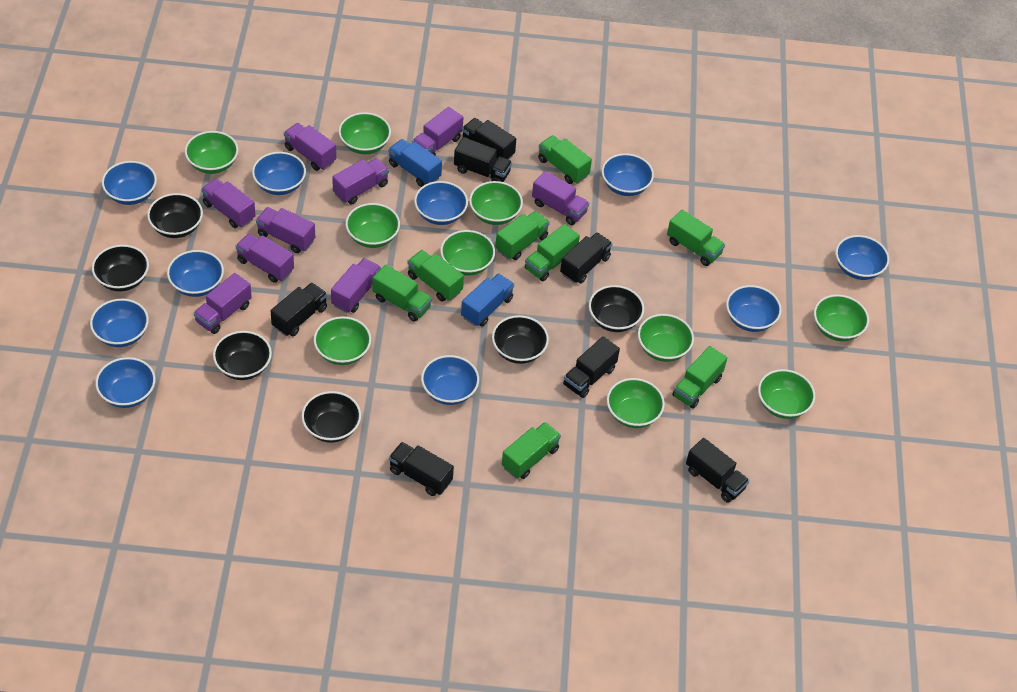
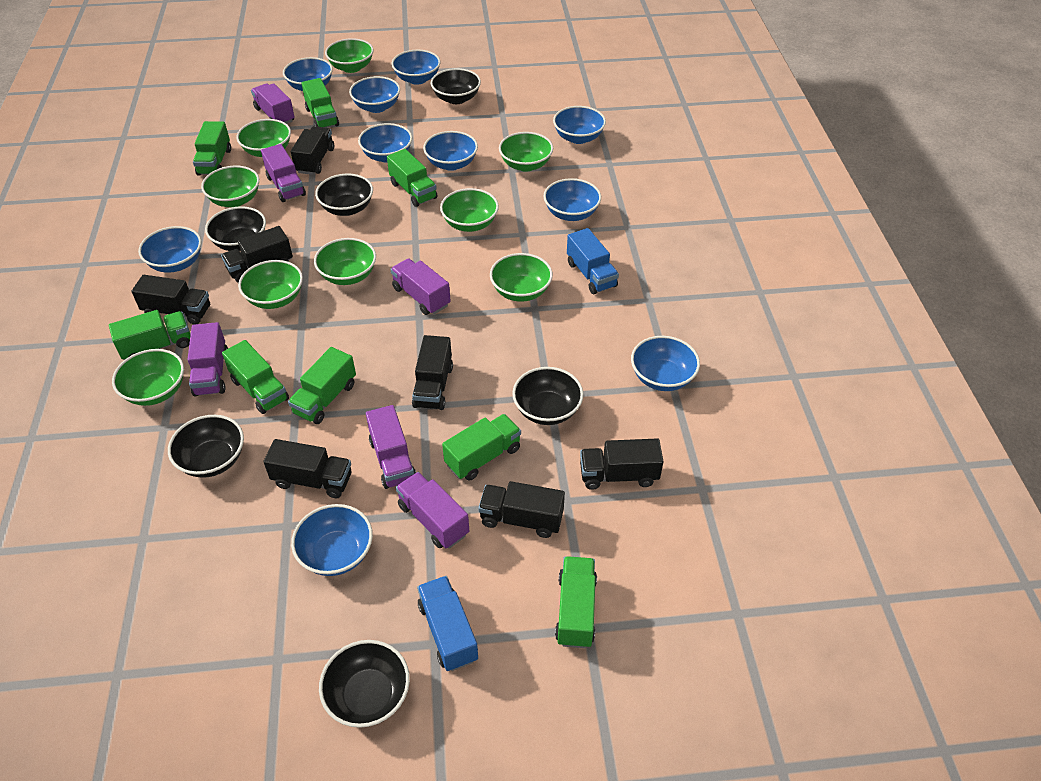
green bowl: 10 -> 9
purple truck: 9 -> 6

